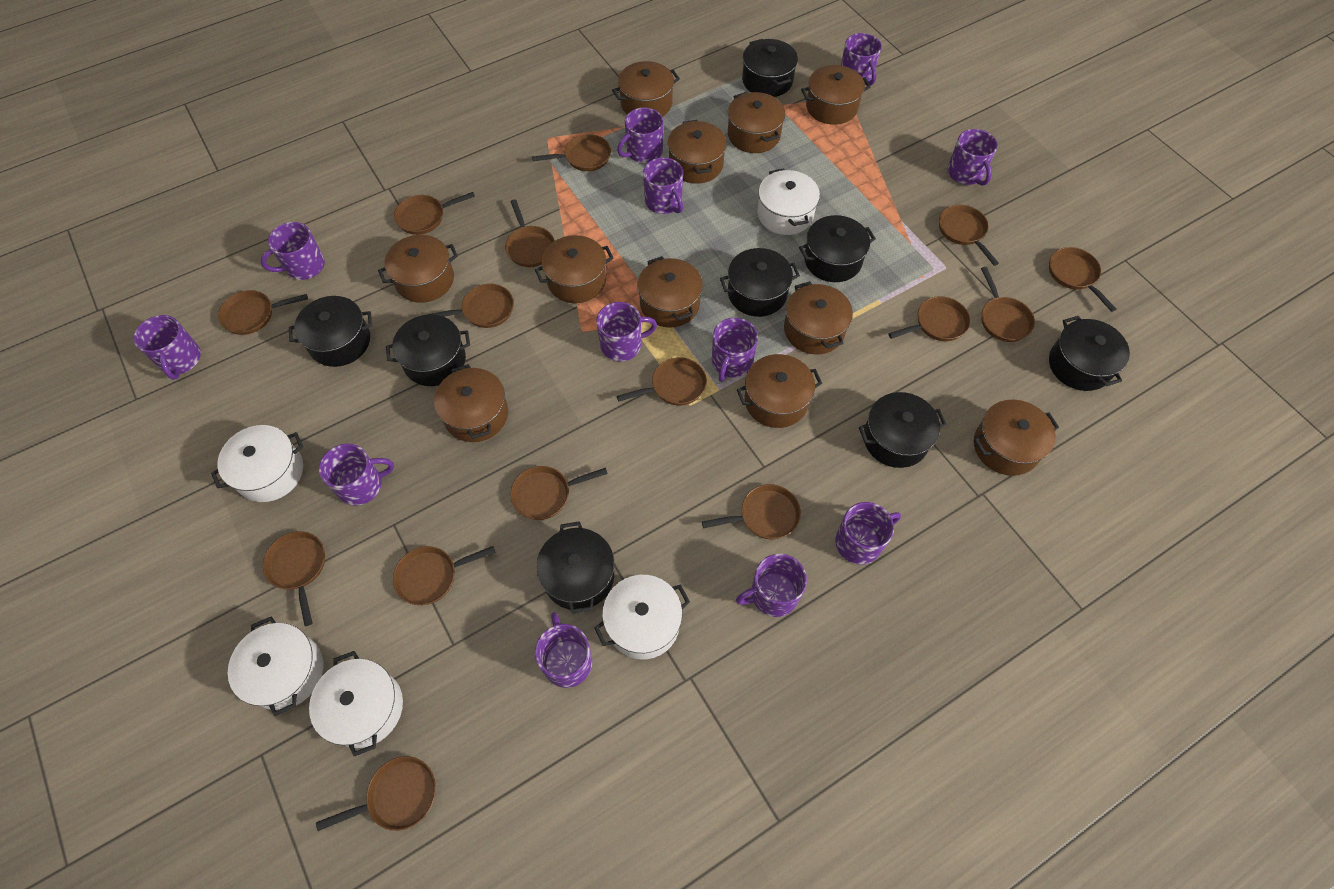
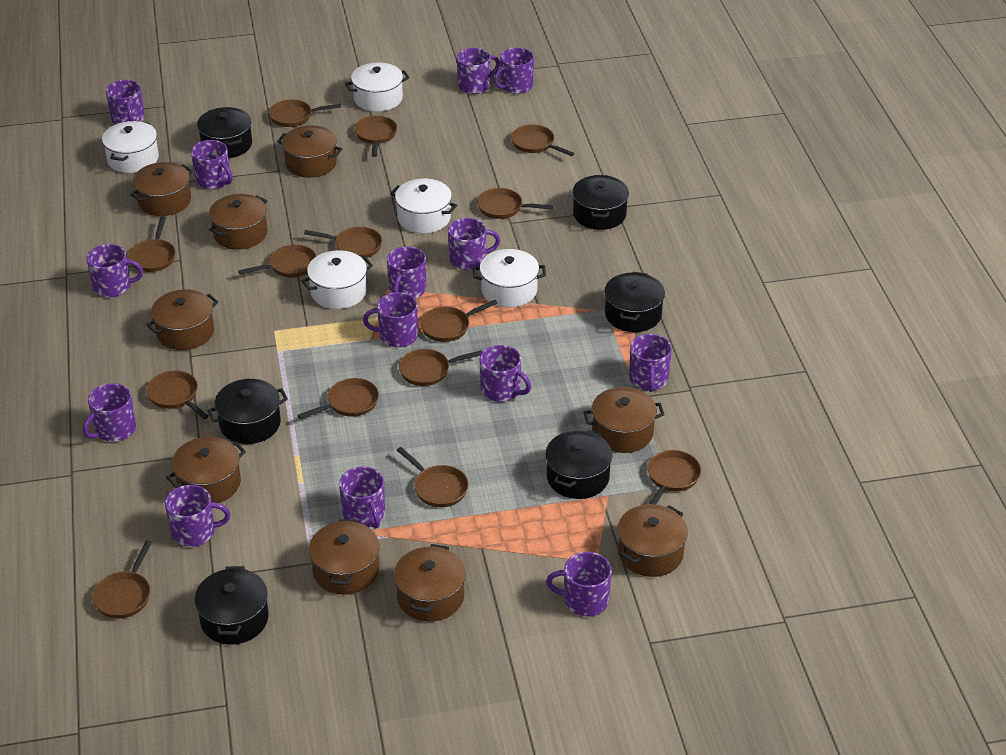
black pot: 8 -> 6
brown pan: 15 -> 14
brown pot: 11 -> 9
purple mug: 12 -> 14

